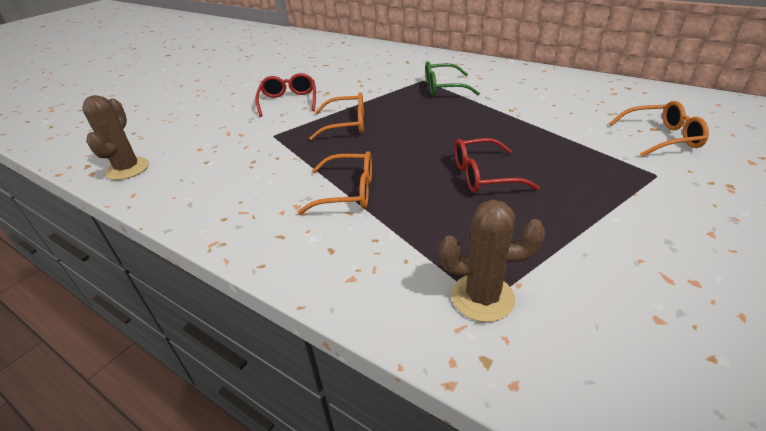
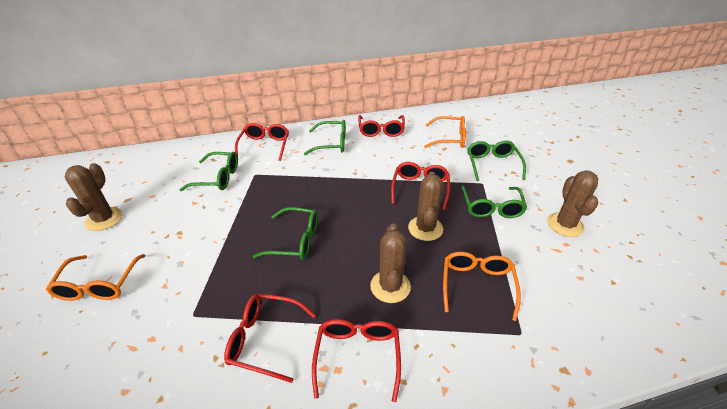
brown cactus: 2 -> 4
green glasses: 1 -> 5
red glasses: 2 -> 5

